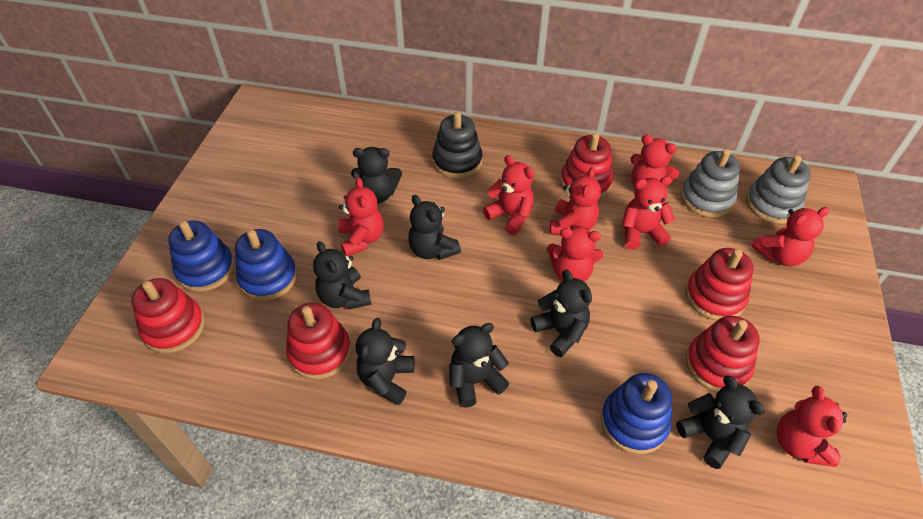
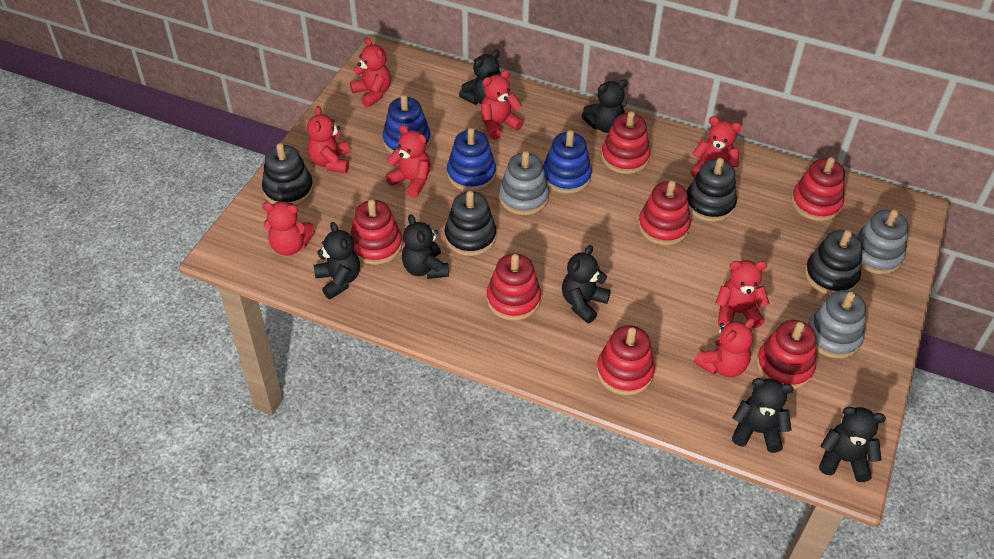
black stacking toy: 1 -> 4
grey stacking toy: 2 -> 3
red stacking toy: 5 -> 7

